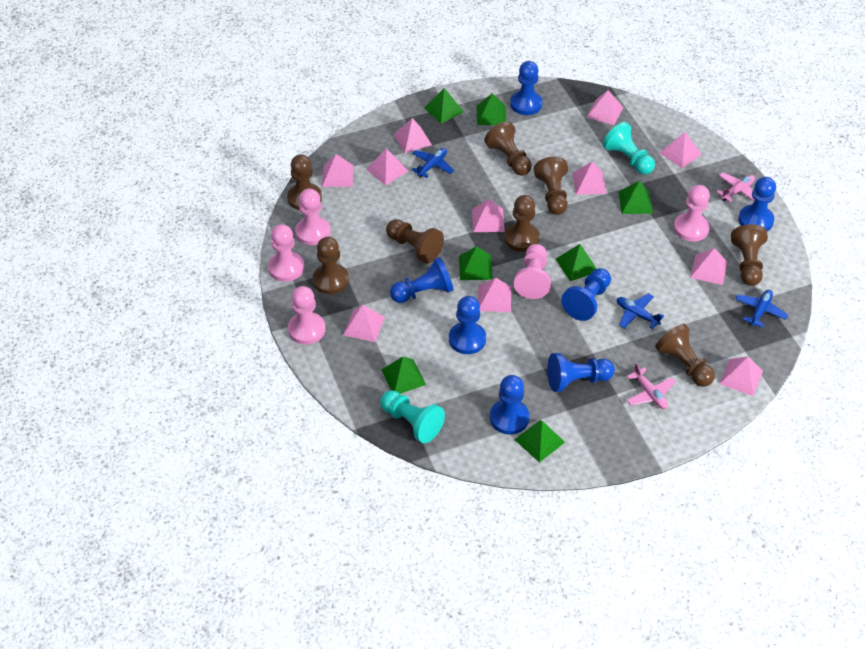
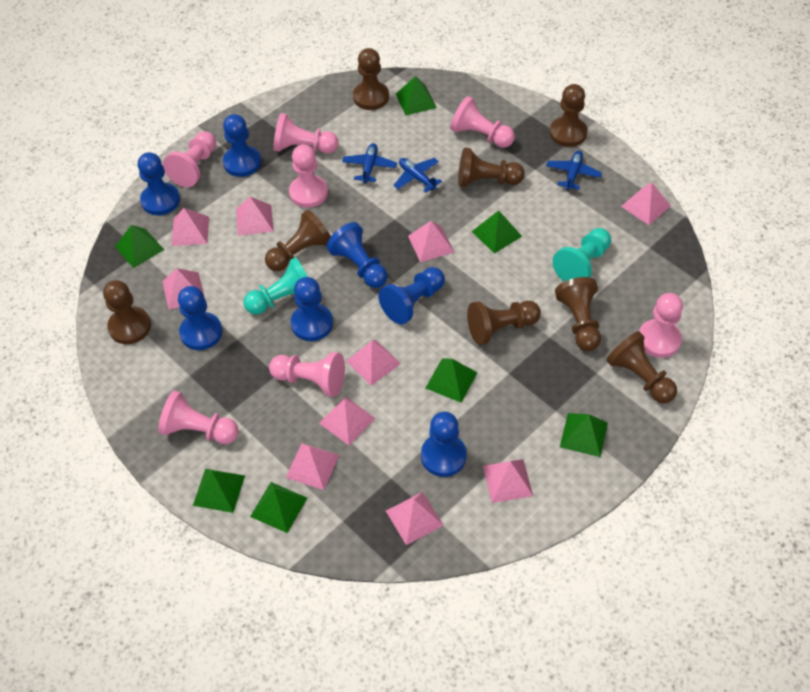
pink pawn: 5 -> 7
pink plane: 2 -> 0
pink pyramid: 11 -> 10

